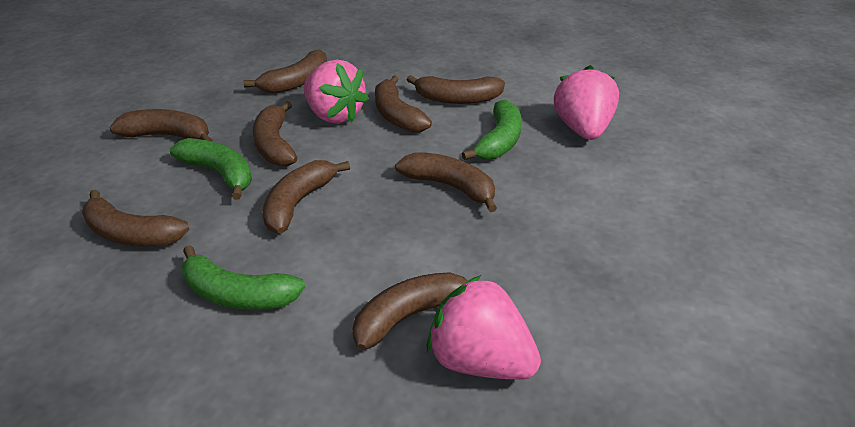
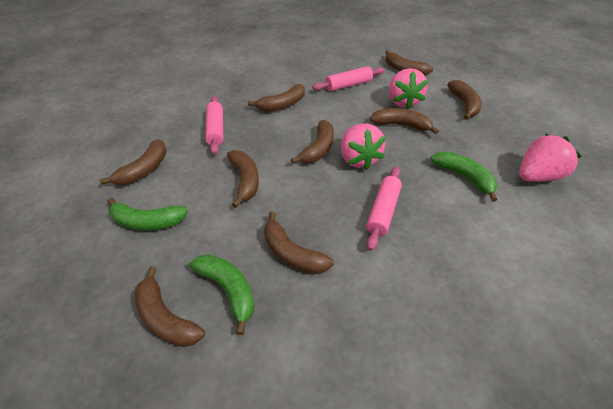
pink rolling pin: 0 -> 3

